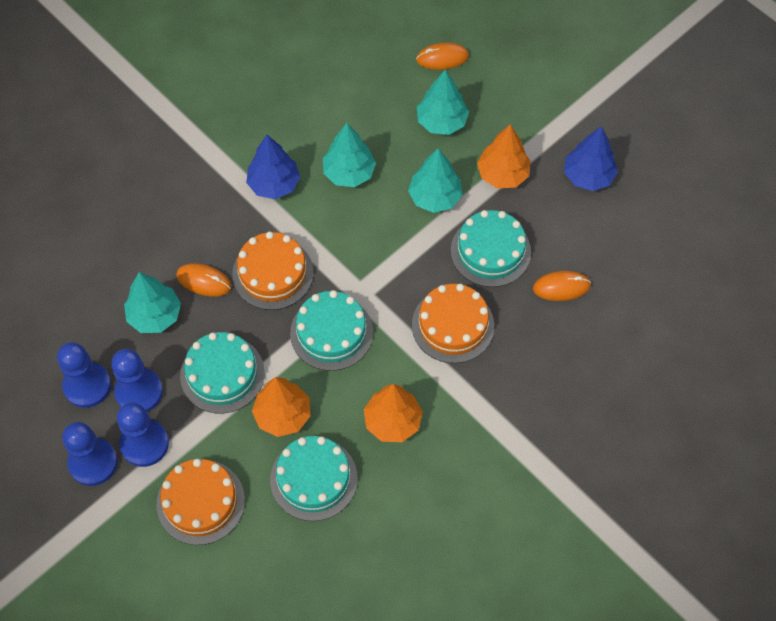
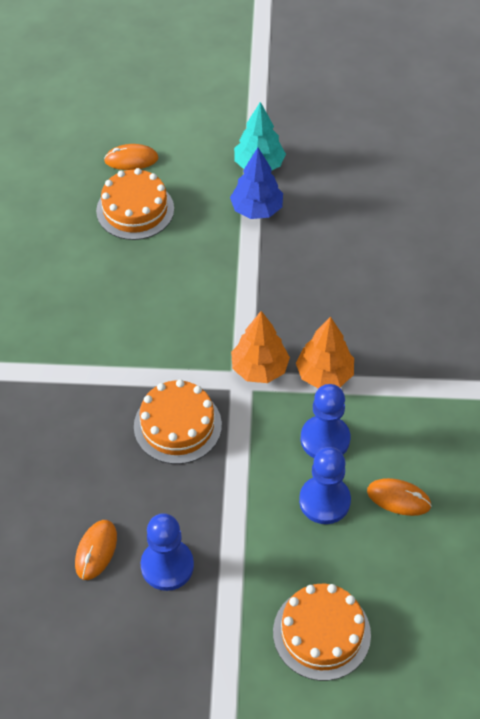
blue pawn: 4 -> 3
blue tree: 2 -> 1
orange tree: 3 -> 2
turquoise cake: 4 -> 0
turquoise tree: 4 -> 1

